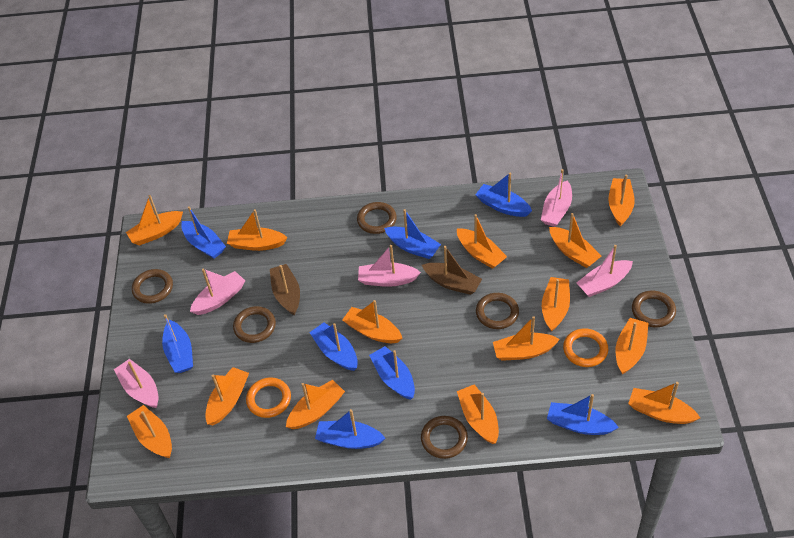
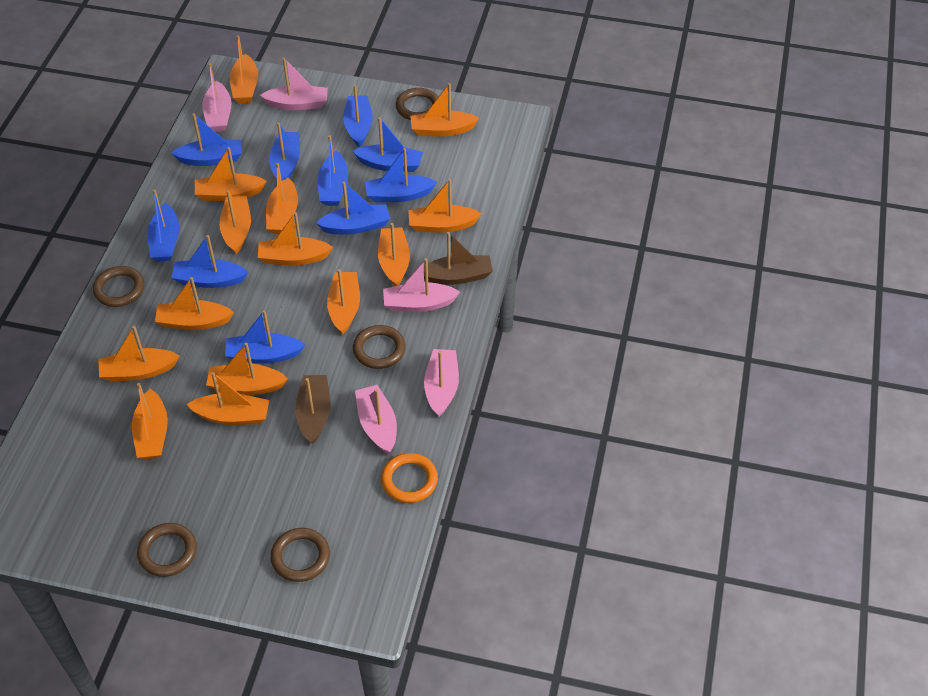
blue boat: 8 -> 10
brown ring: 6 -> 5
orange ring: 2 -> 1

